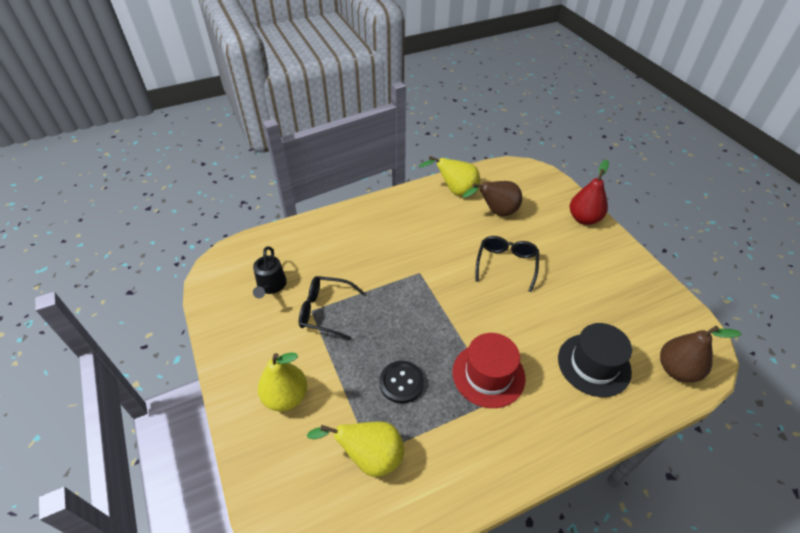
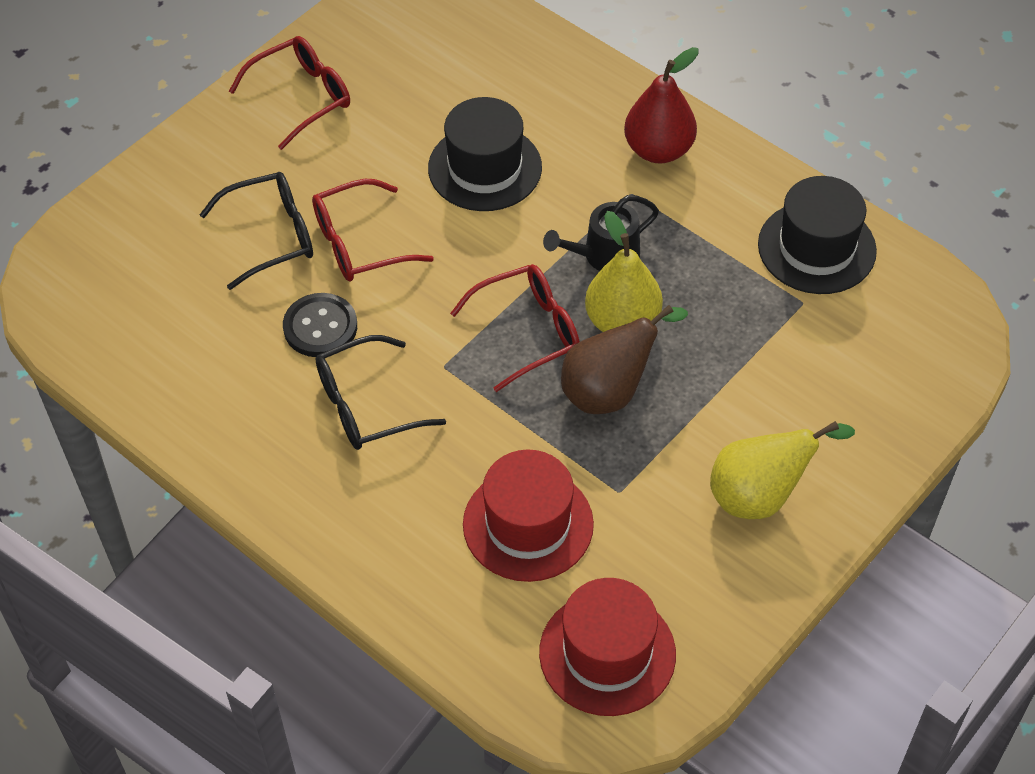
black hat: 1 -> 2
brown pear: 2 -> 1
red glasses: 0 -> 3
red hat: 1 -> 2
yellow pear: 3 -> 2

